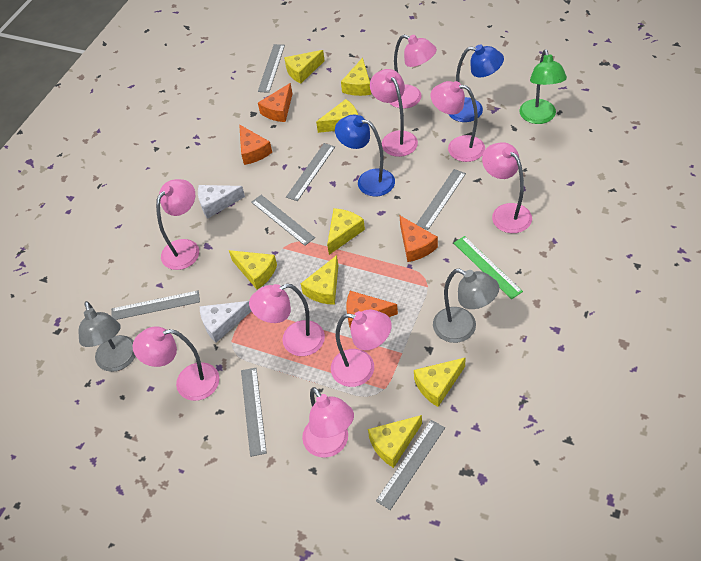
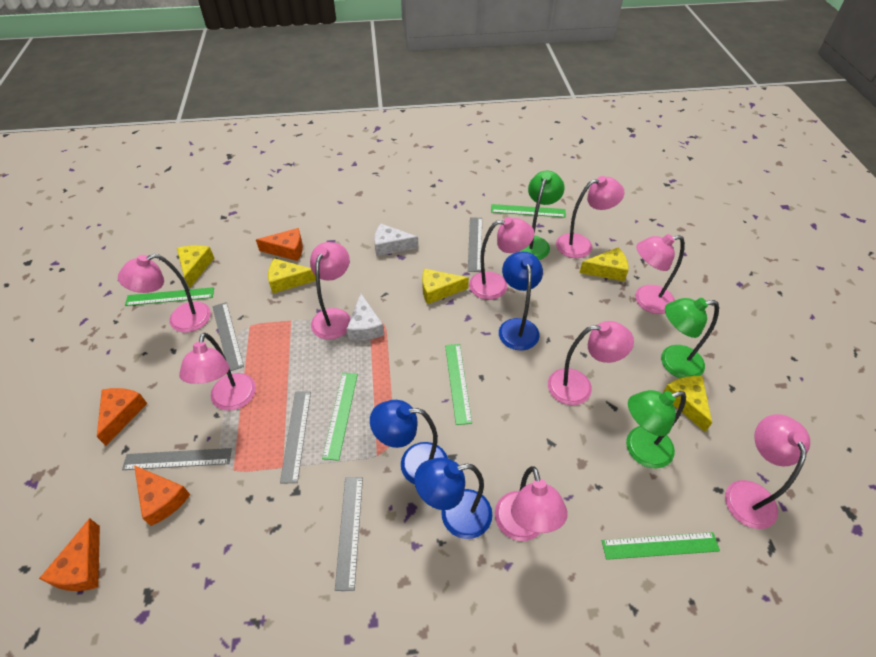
blue lamp: 2 -> 3
green lamp: 1 -> 3
green ruler: 1 -> 5
grey lamp: 2 -> 0
grey ruler: 7 -> 5
yellow cheese: 8 -> 5

